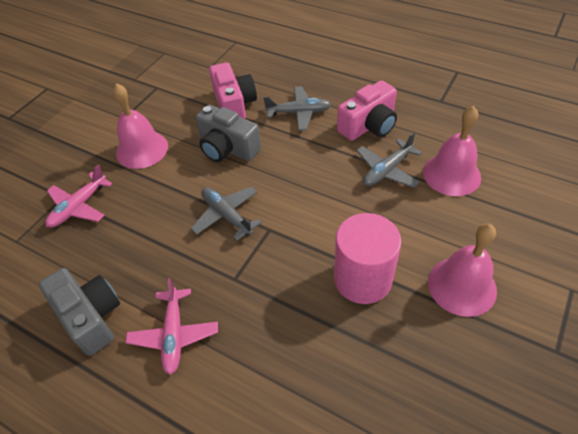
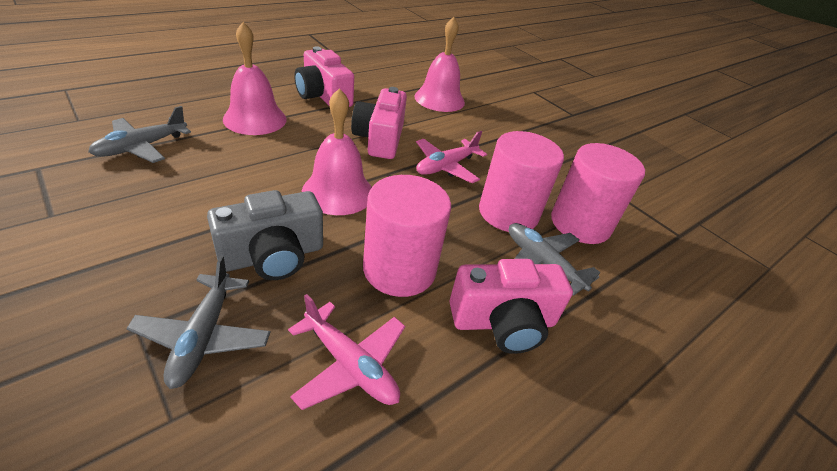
grey camera: 2 -> 1
pink camera: 2 -> 3
pink cylinder: 1 -> 3

